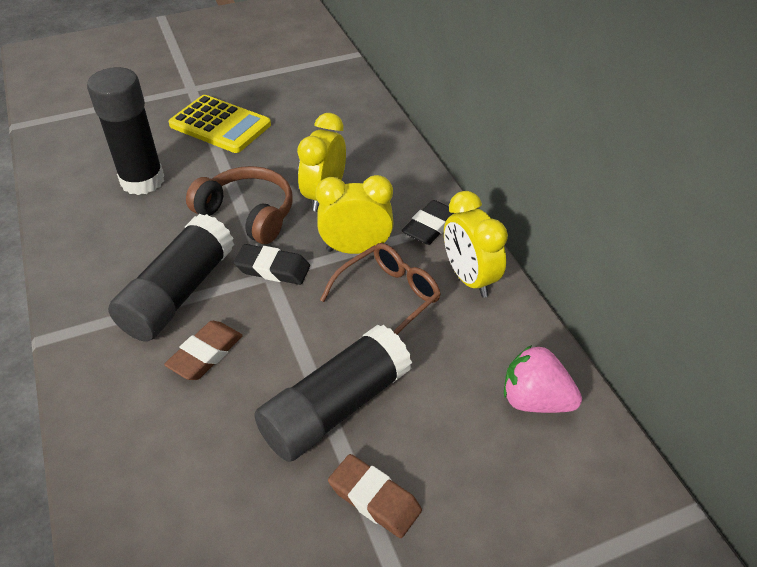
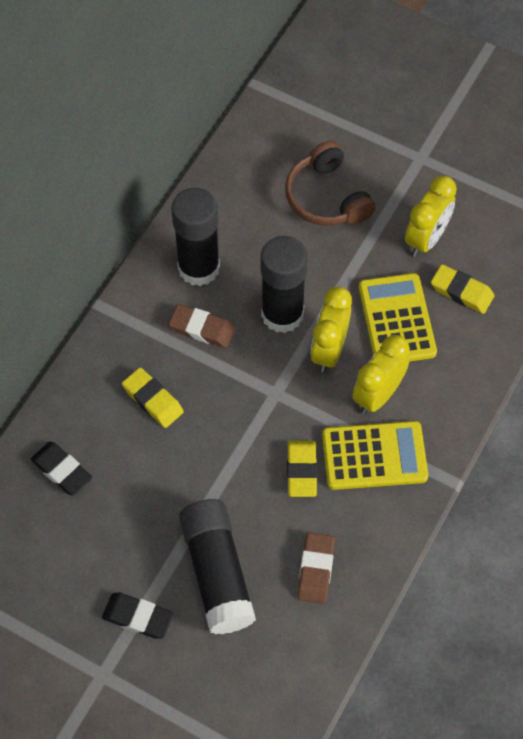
brown glasses: 1 -> 0
pink strawberry: 1 -> 0
yellow calculator: 1 -> 2
yellow eraser: 0 -> 3

